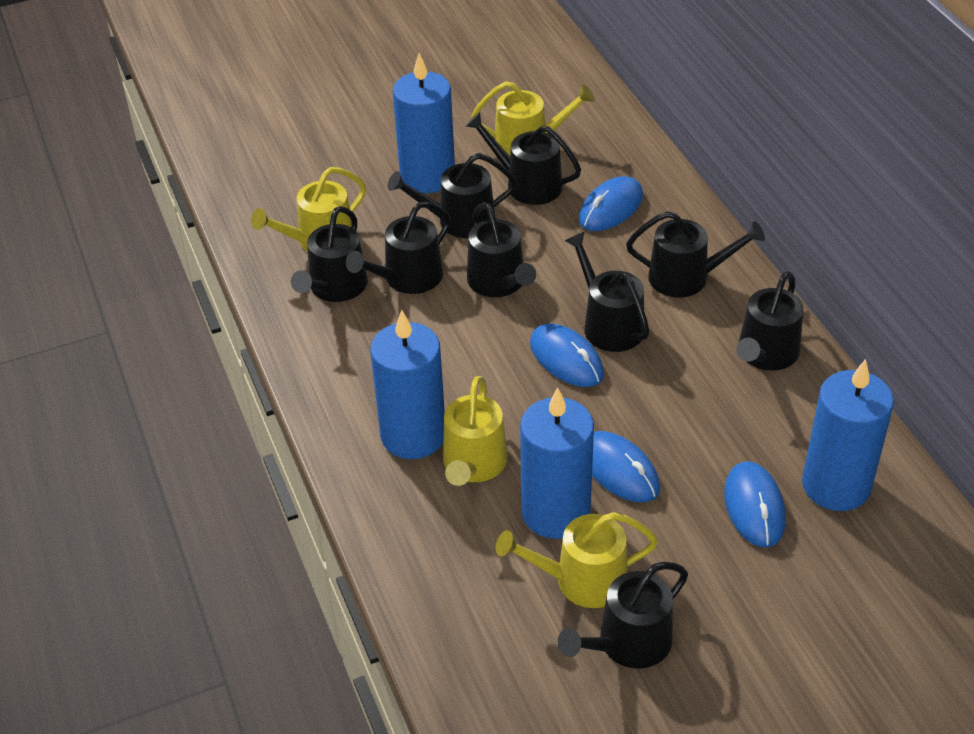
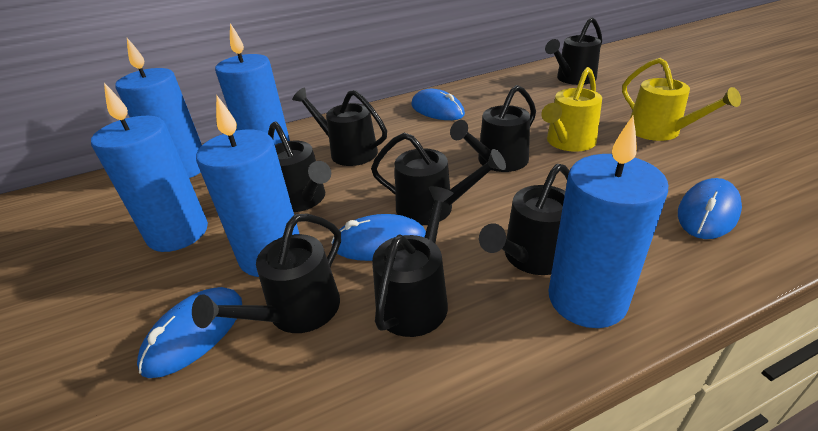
black watering can: 9 -> 8
blue candle: 4 -> 5
yellow watering can: 4 -> 2

